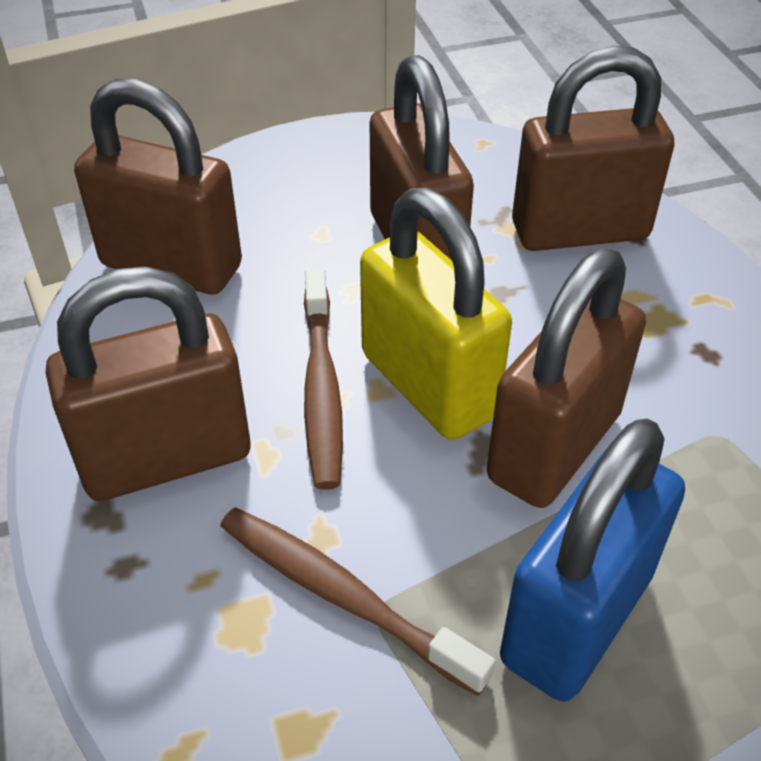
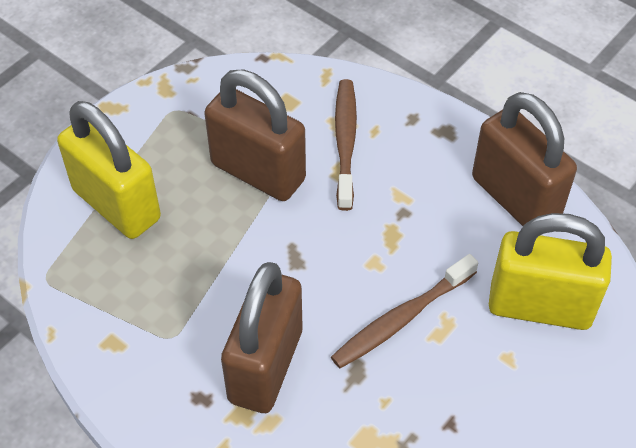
blue padlock: 1 -> 0
brown padlock: 5 -> 3
yellow padlock: 1 -> 2

